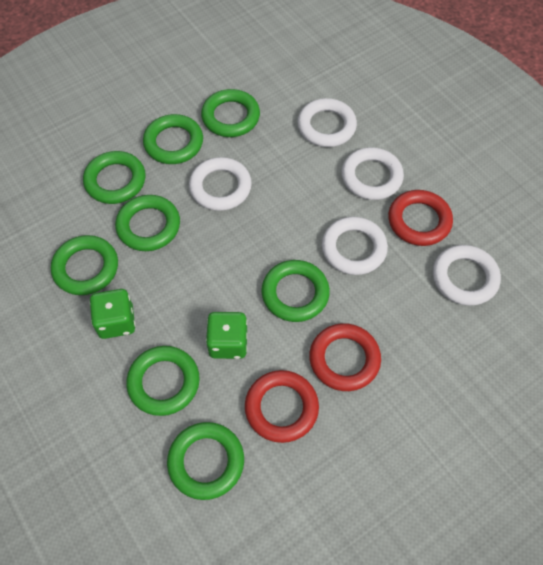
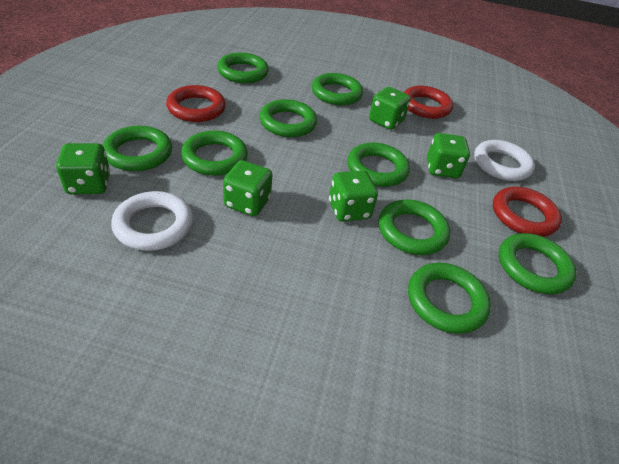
green dice: 2 -> 5
green ring: 8 -> 9
white ring: 5 -> 2

